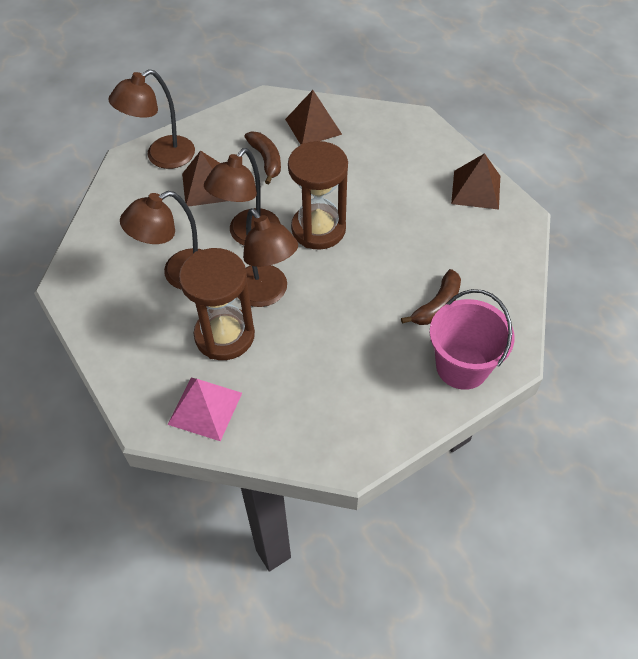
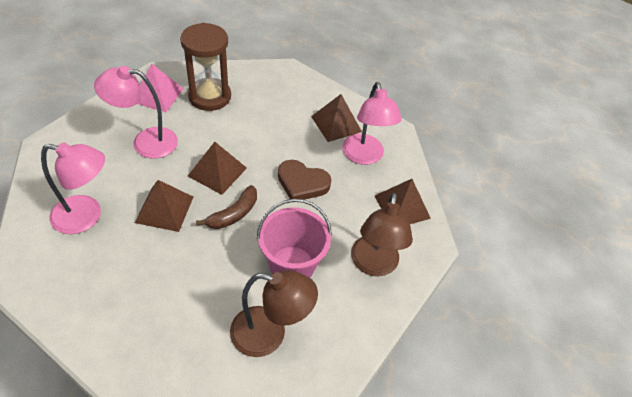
brown banana: 2 -> 1
brown heart: 0 -> 1
brown hourglass: 2 -> 1
brown lamp: 4 -> 2
brown pyramid: 3 -> 4
pink lamp: 0 -> 3

